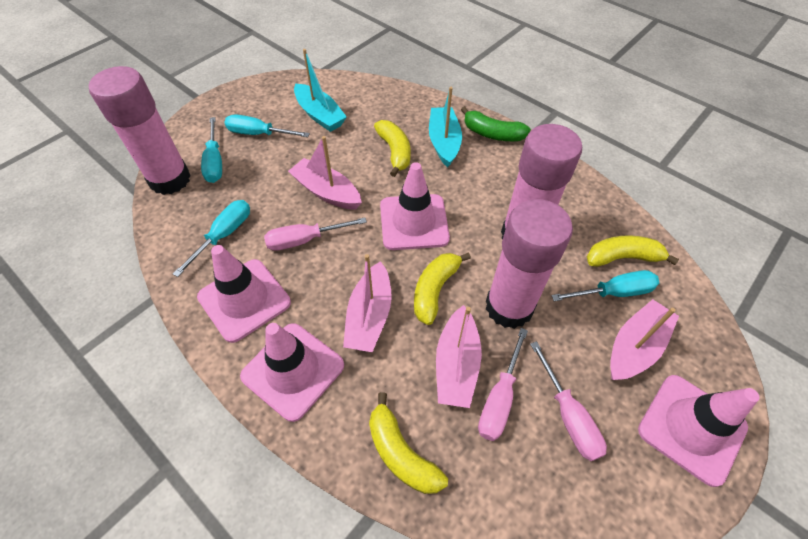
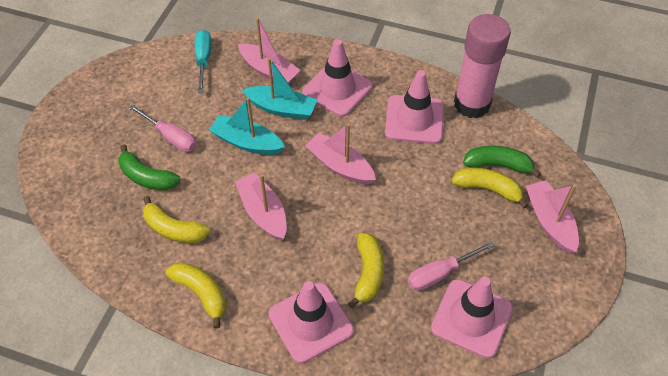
green banana: 1 -> 2
pink glue stick: 3 -> 1
pink screwdriver: 3 -> 2
turquoise screwdriver: 4 -> 1

